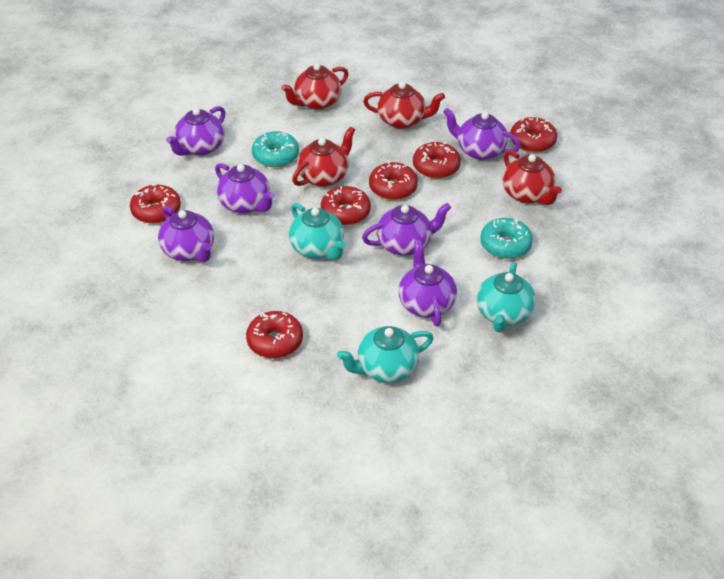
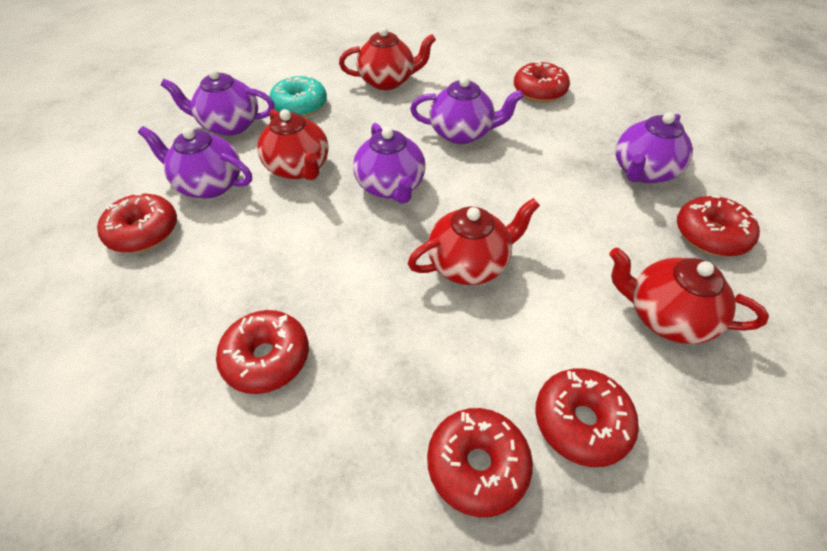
purple teapot: 6 -> 5
turquoise donut: 2 -> 1
turquoise teapot: 3 -> 0

